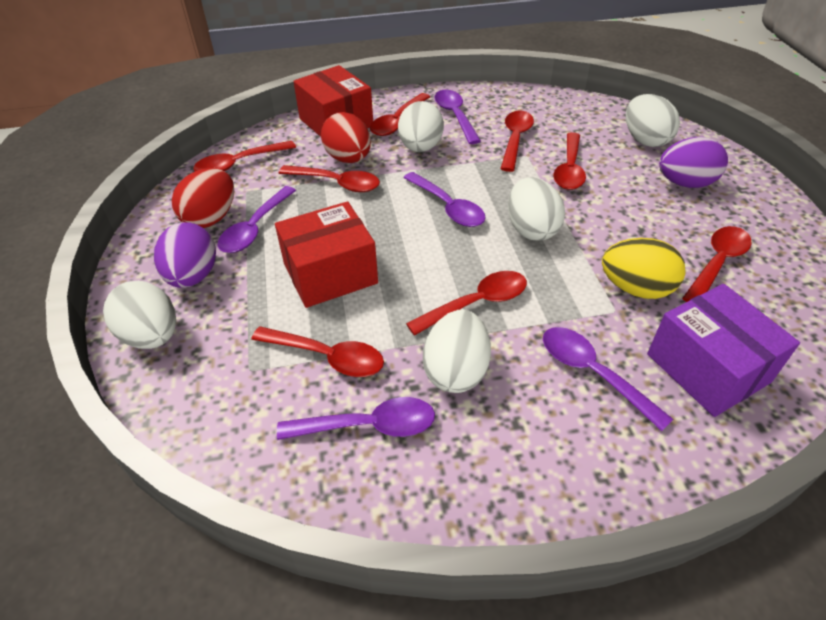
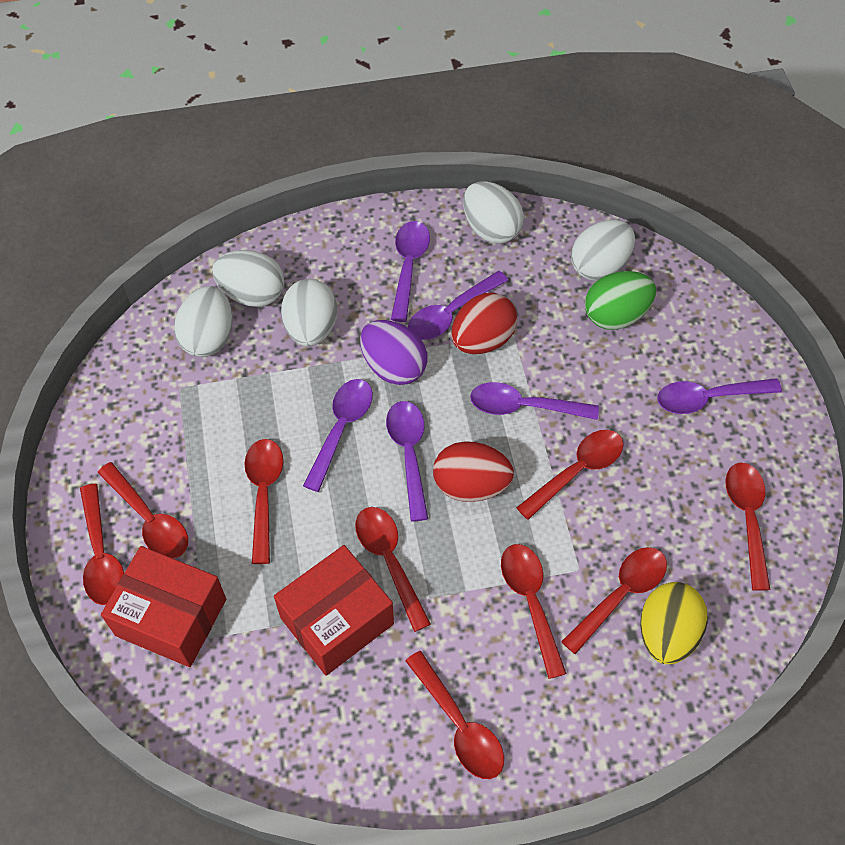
green egg: 0 -> 1
purple box: 1 -> 0
purple egg: 2 -> 1
purple spoon: 5 -> 6
red spoon: 8 -> 9

